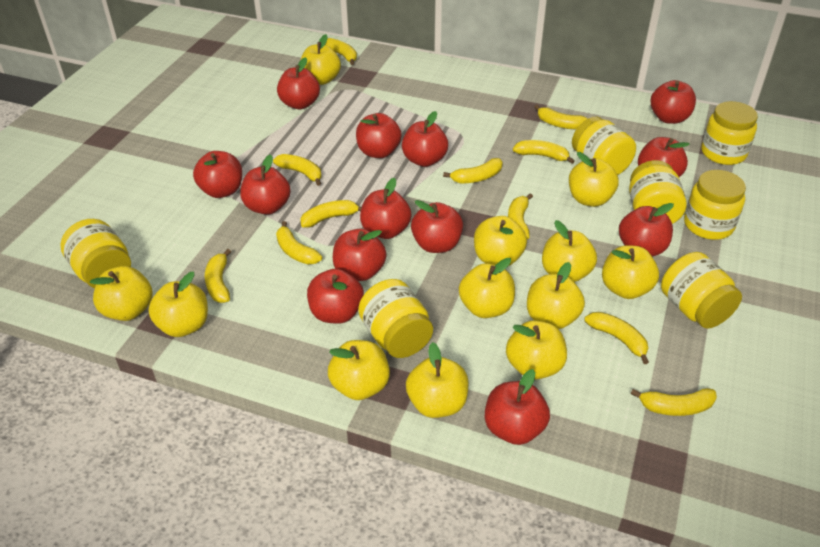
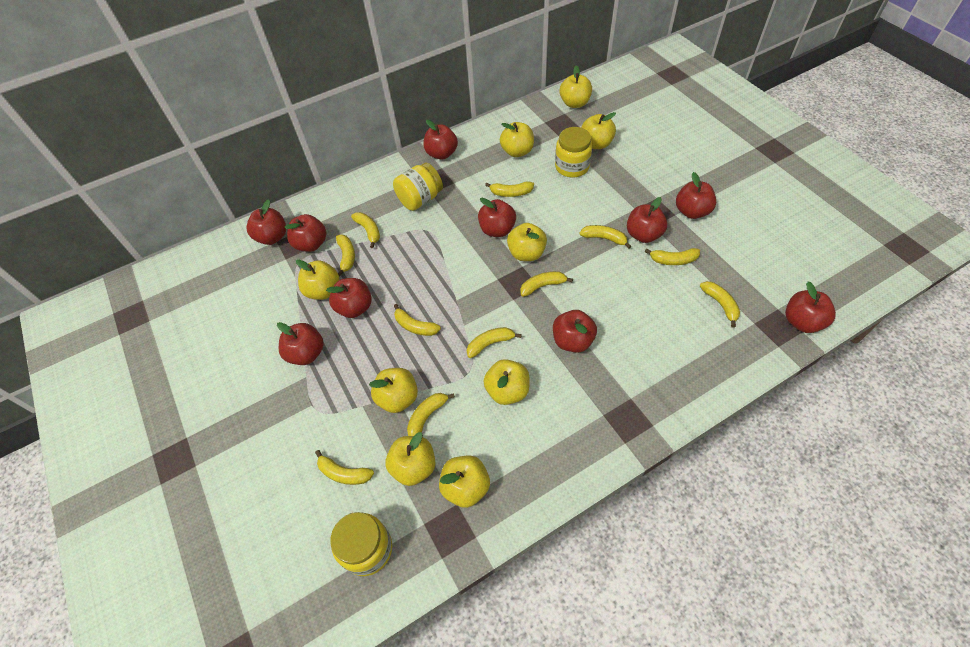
red apple: 13 -> 10
yellow apple: 12 -> 9
yellow jar: 7 -> 3

